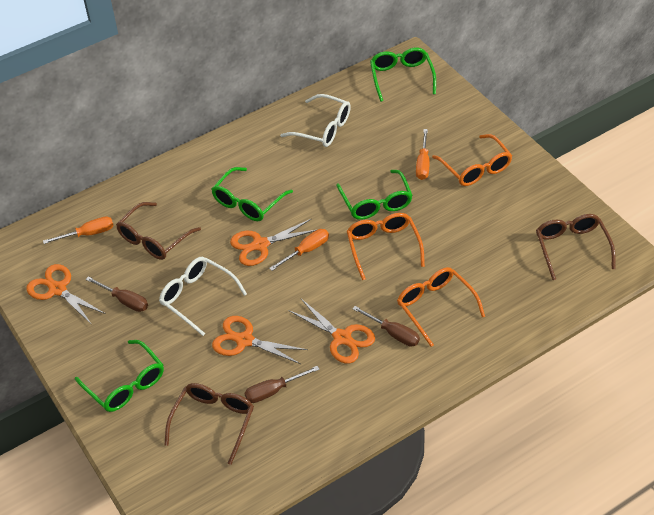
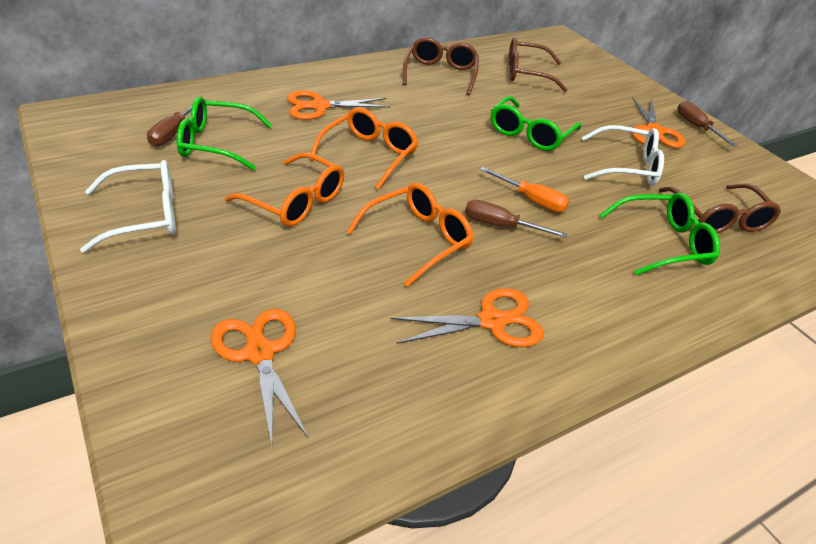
green glasses: 4 -> 3
orange screwdriver: 3 -> 1

